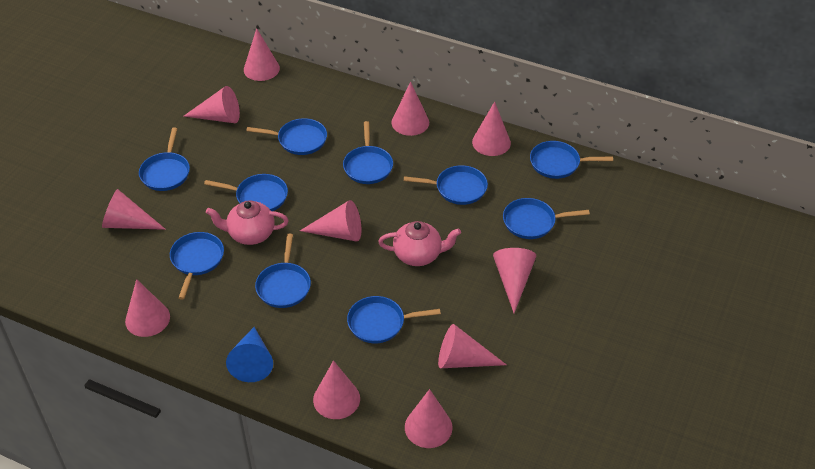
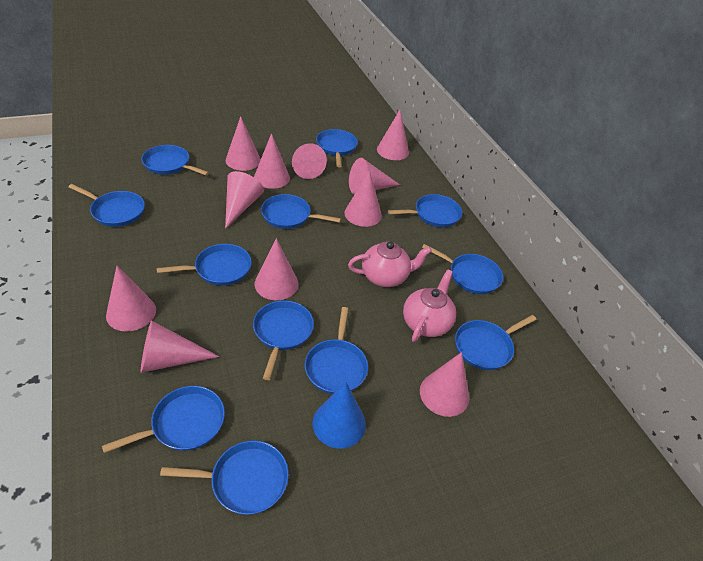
blue pan: 10 -> 12

